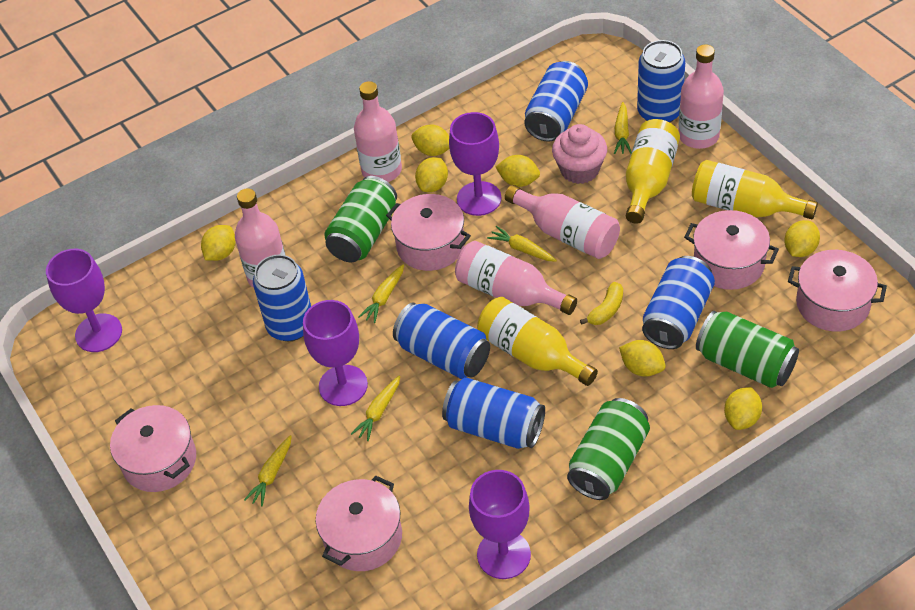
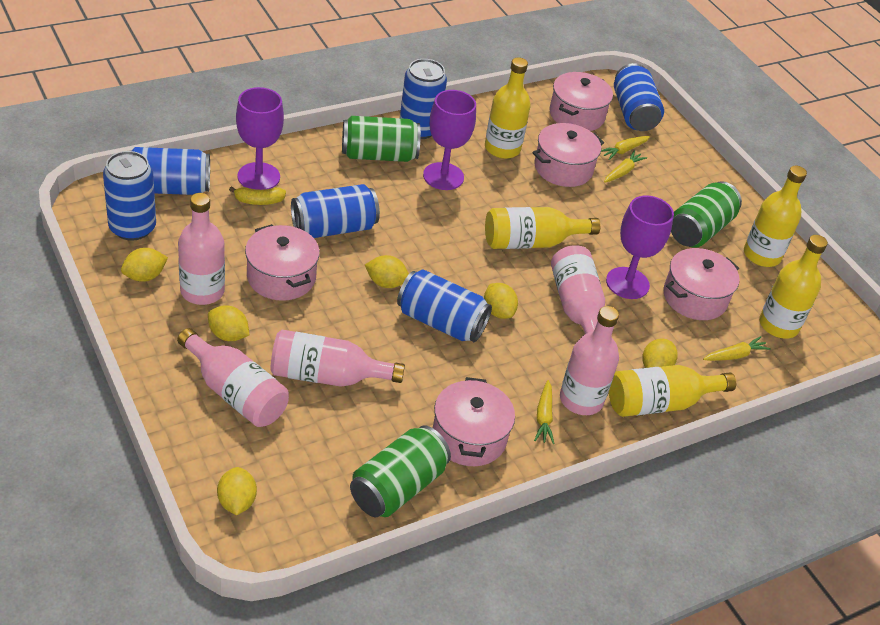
pink cupcake: 1 -> 0
purple goblet: 4 -> 3
yellow bottle: 3 -> 5
yellow carrot: 5 -> 4
yellow lemon: 7 -> 6

